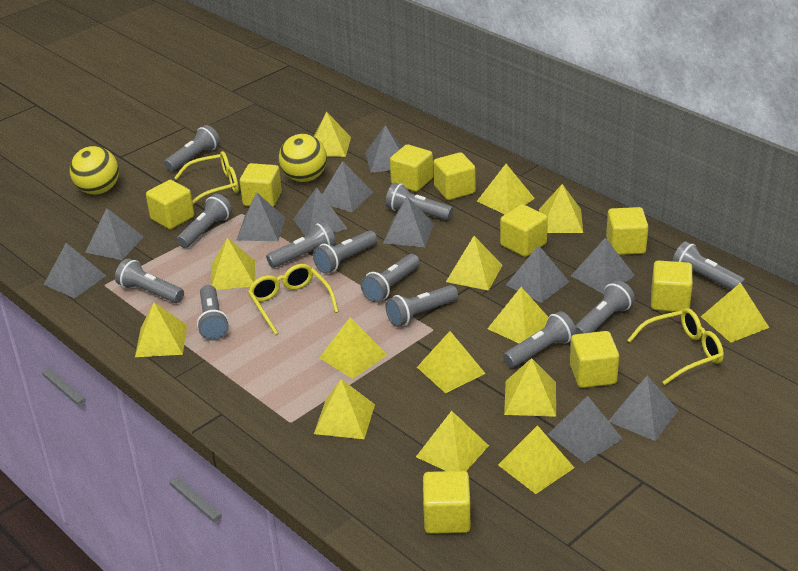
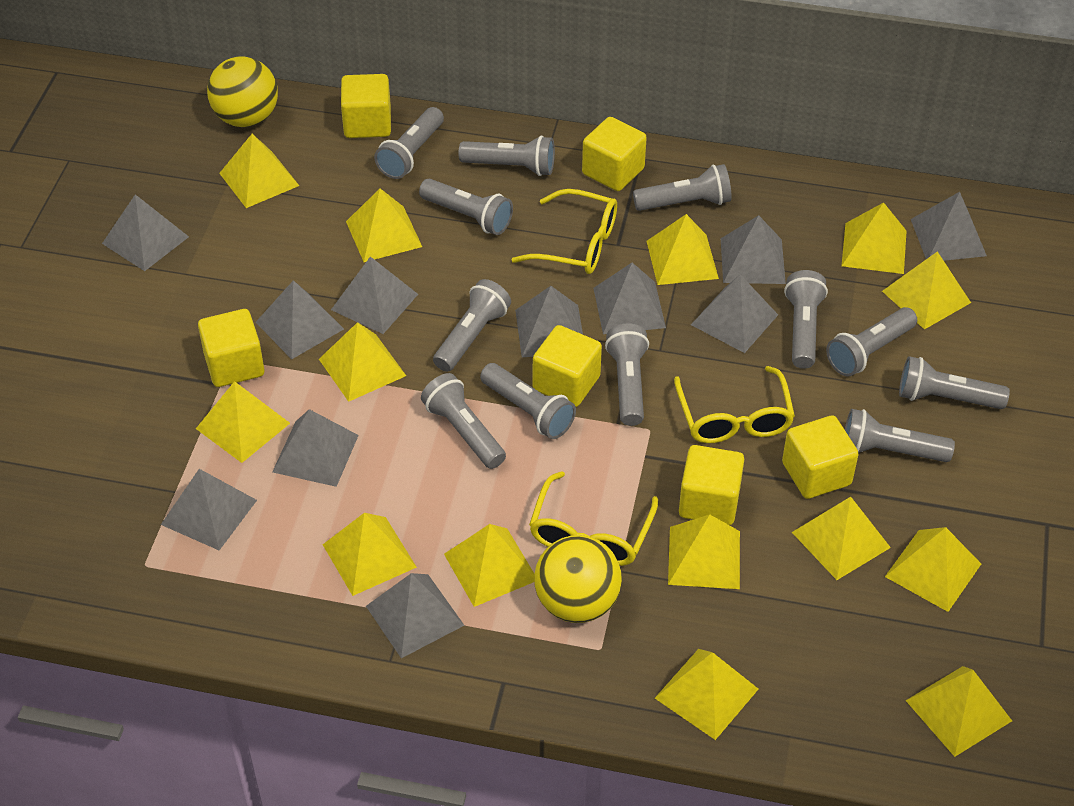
yellow cube: 9 -> 6

